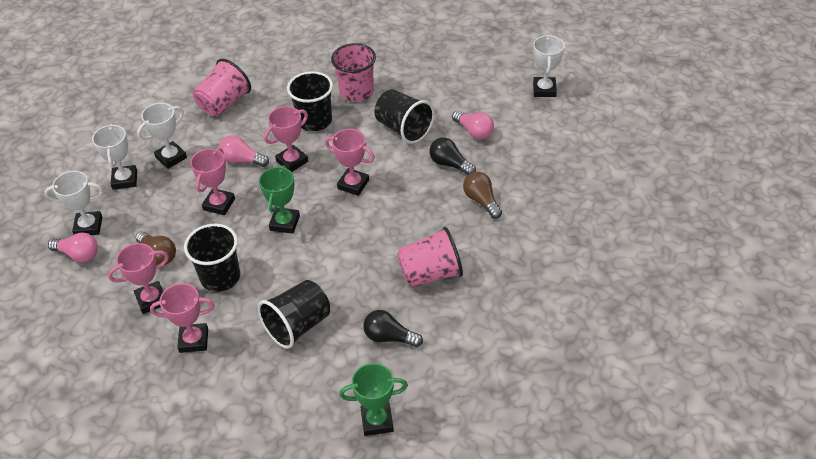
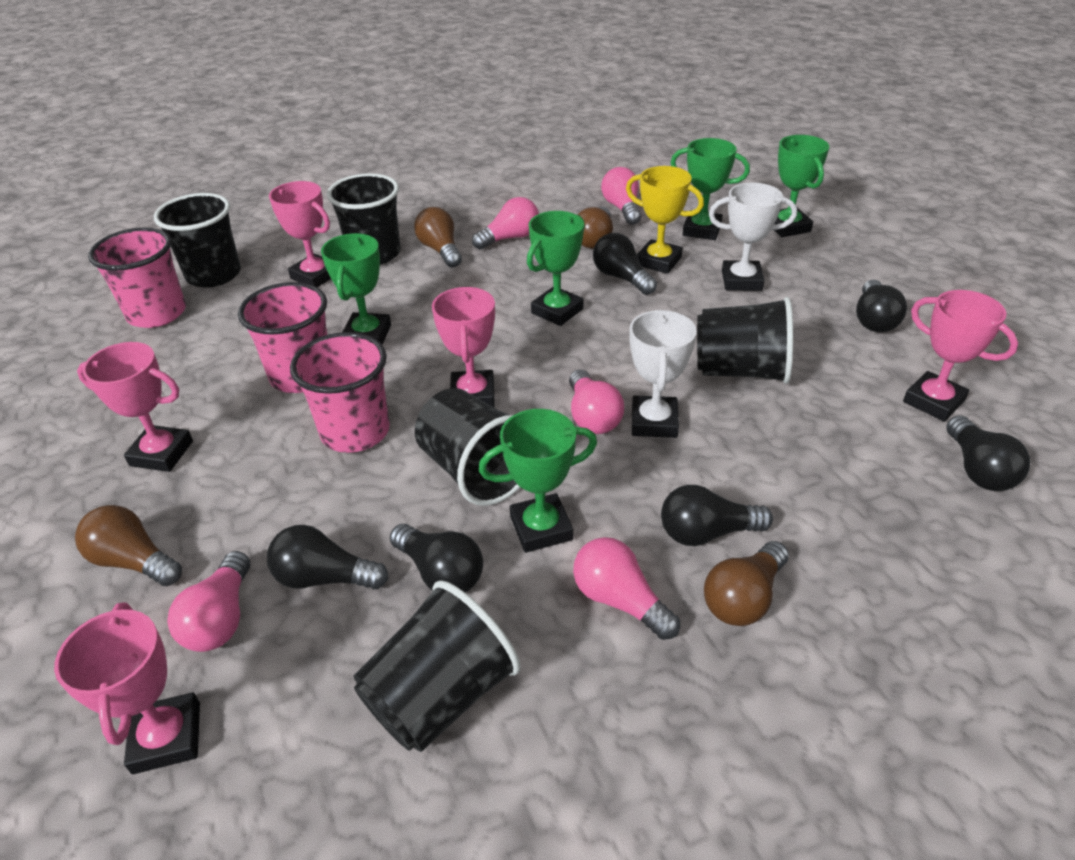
black cup: 4 -> 5
black light bulb: 2 -> 6
brown light bulb: 2 -> 4
green trophy: 2 -> 5
pink light bulb: 3 -> 5
white trophy: 4 -> 2
yellow trophy: 0 -> 1

